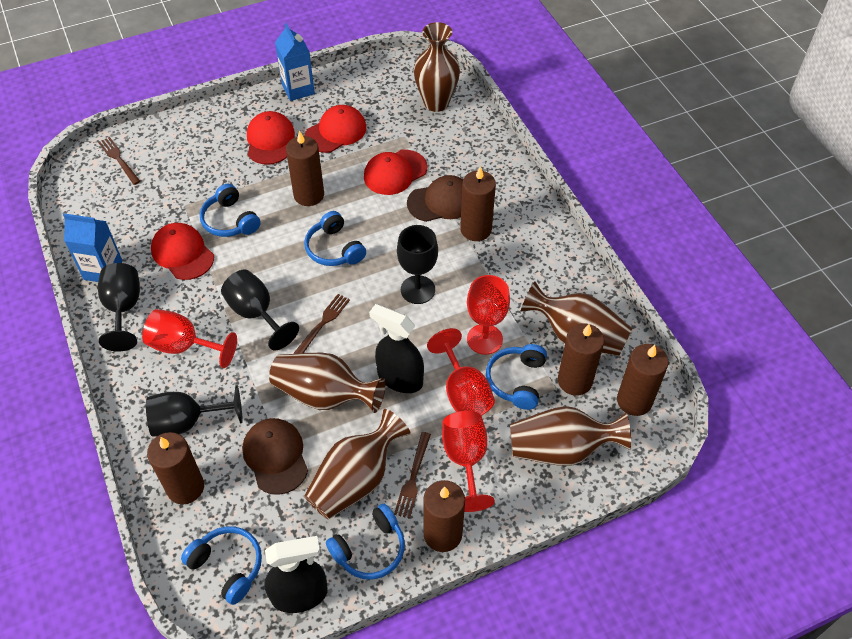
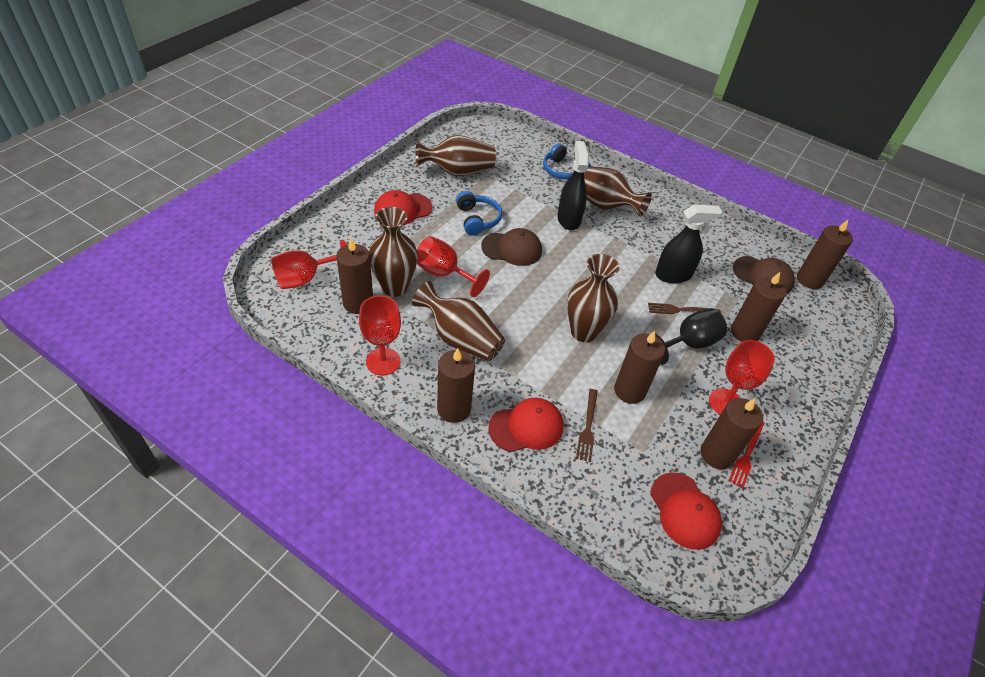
black goblet: 4 -> 1
blue carton: 2 -> 0
blue headphones: 5 -> 2
brown fork: 3 -> 2
red cap: 4 -> 3
red fork: 0 -> 1

